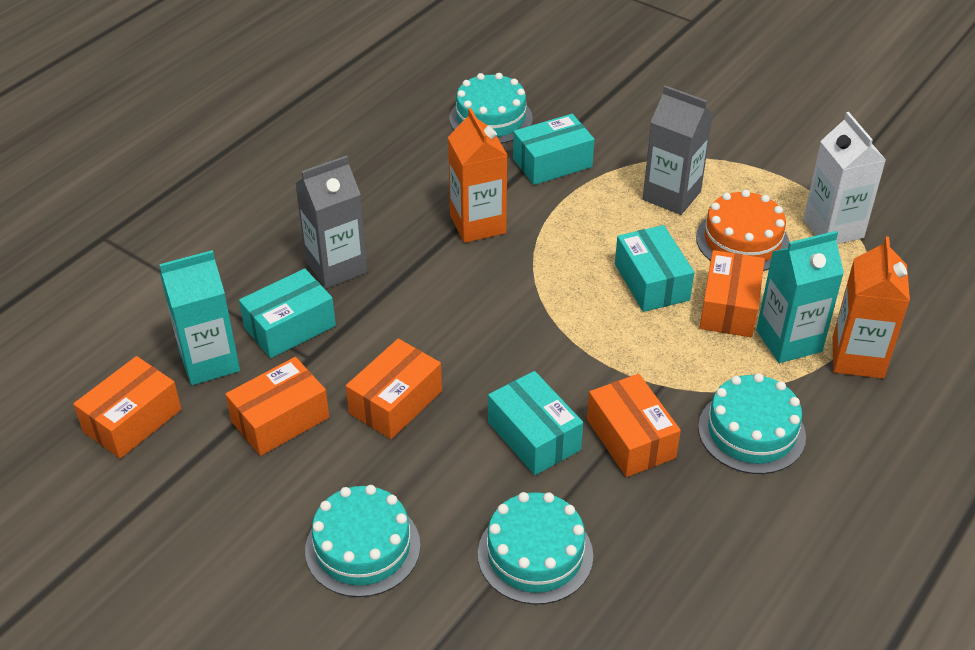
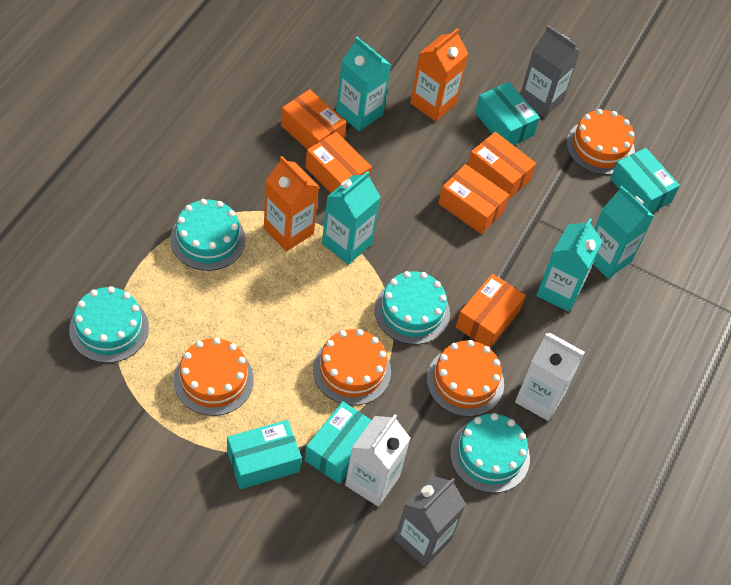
orange cake: 1 -> 4
turquoise carton: 2 -> 4
white carton: 1 -> 2

